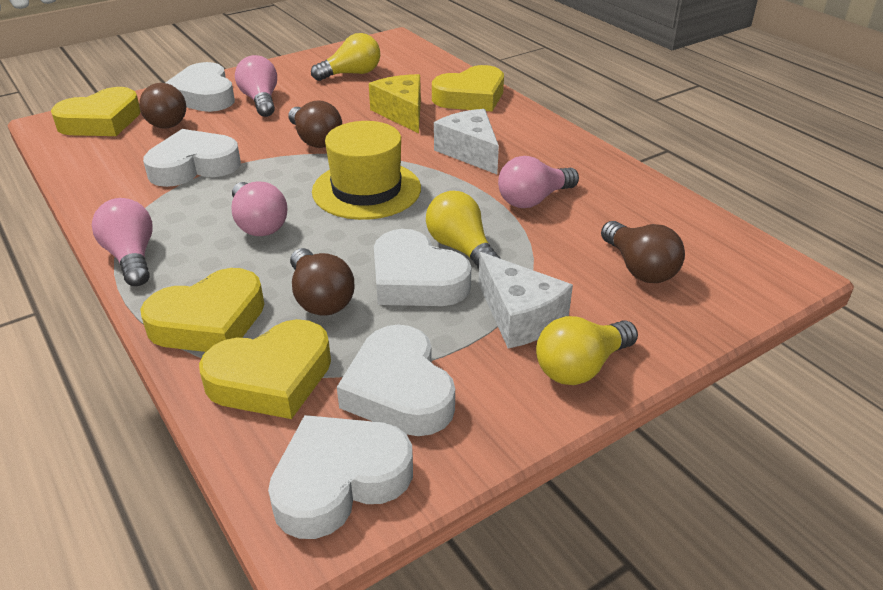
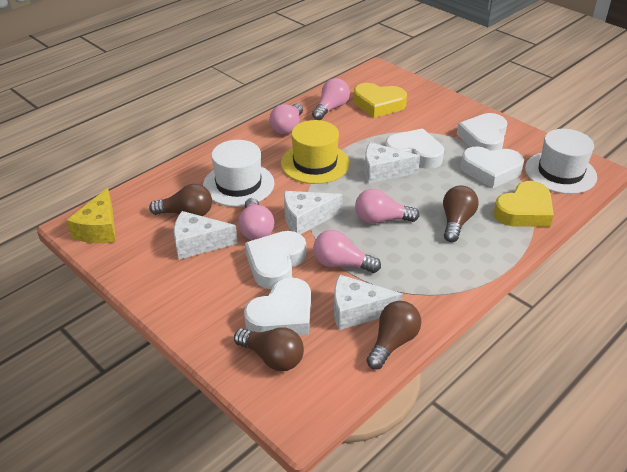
pink light bulb: 4 -> 5
white cheese: 2 -> 4
white hat: 0 -> 2
yellow heart: 4 -> 2
yellow light bulb: 3 -> 0

